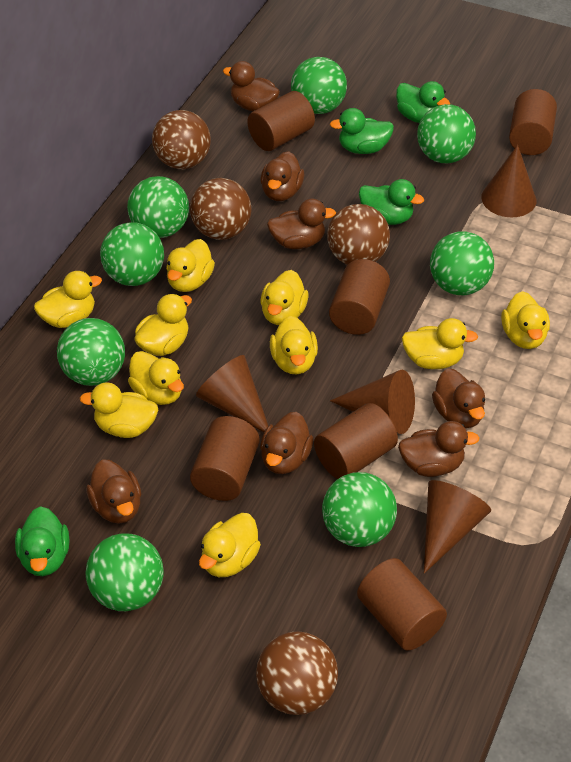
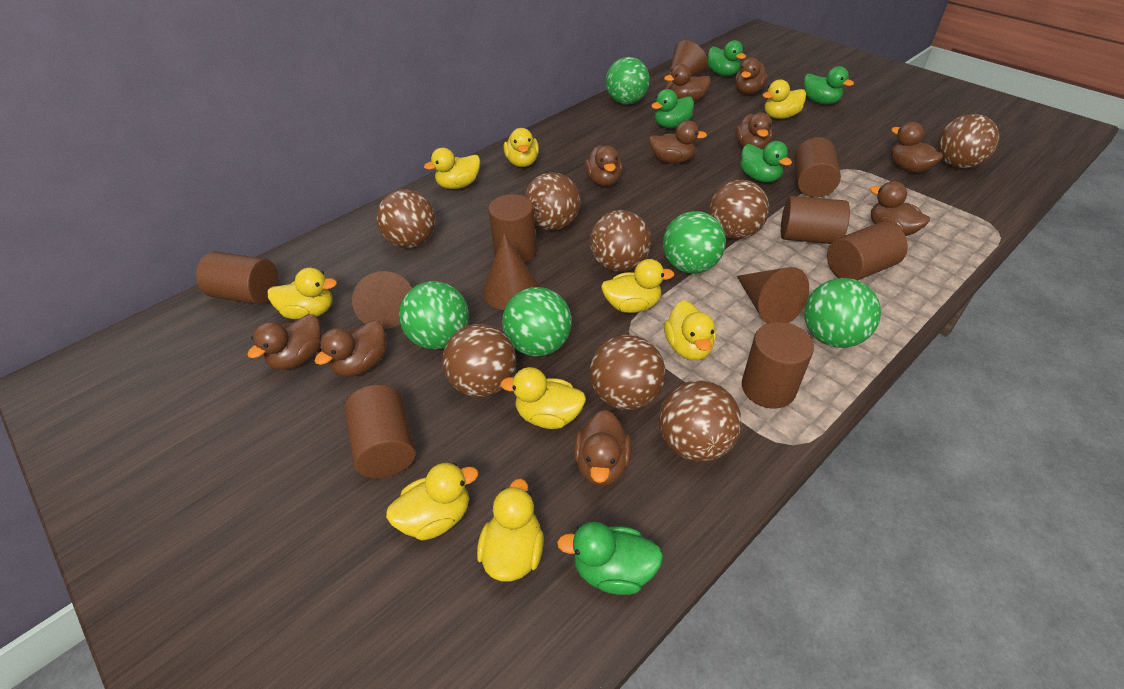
brown ball: 4 -> 8
brown cylinder: 6 -> 7
brown duck: 7 -> 10
green ball: 8 -> 5
green duck: 4 -> 5
yellow duck: 10 -> 9

